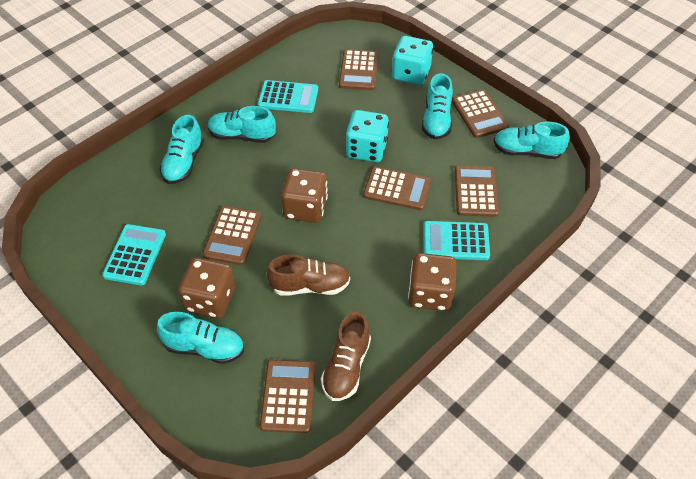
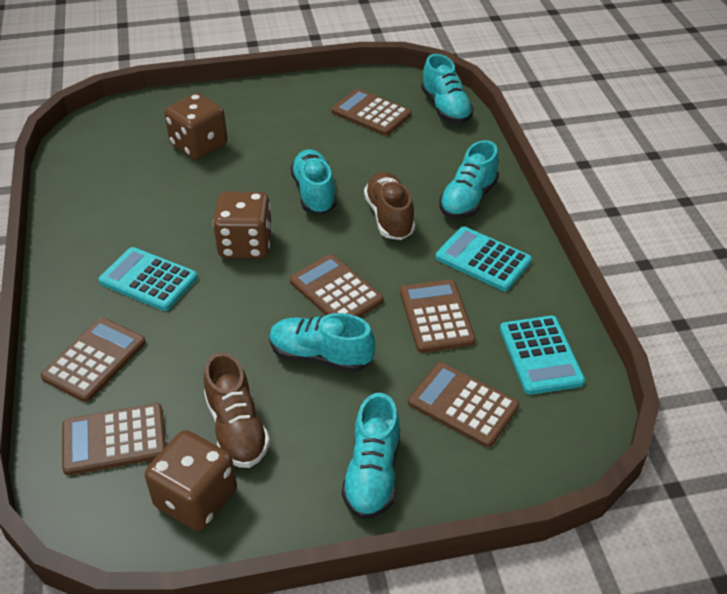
turquoise dice: 2 -> 0

